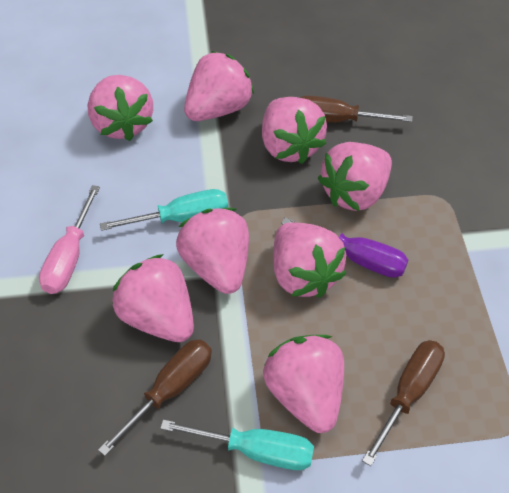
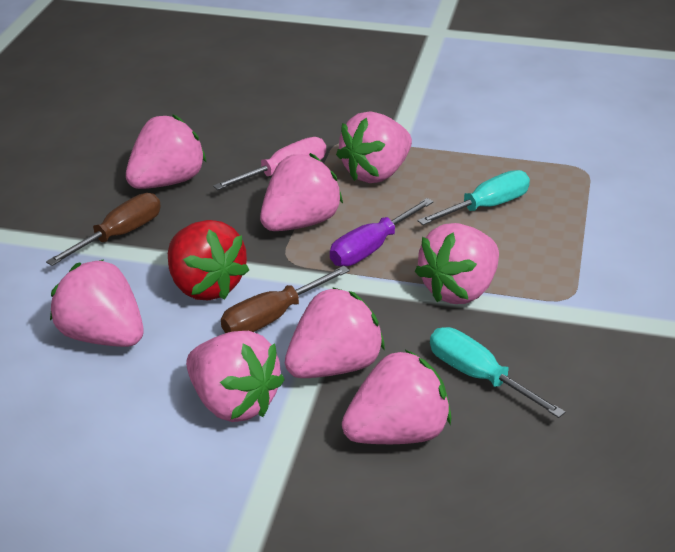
brown screwdriver: 3 -> 2
red strawberry: 0 -> 1

